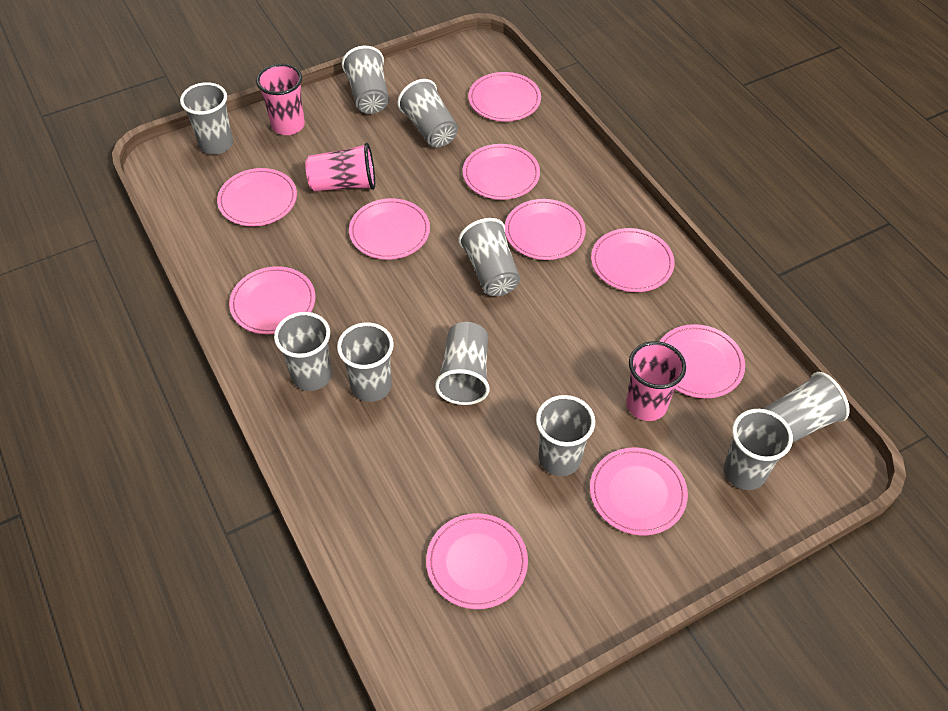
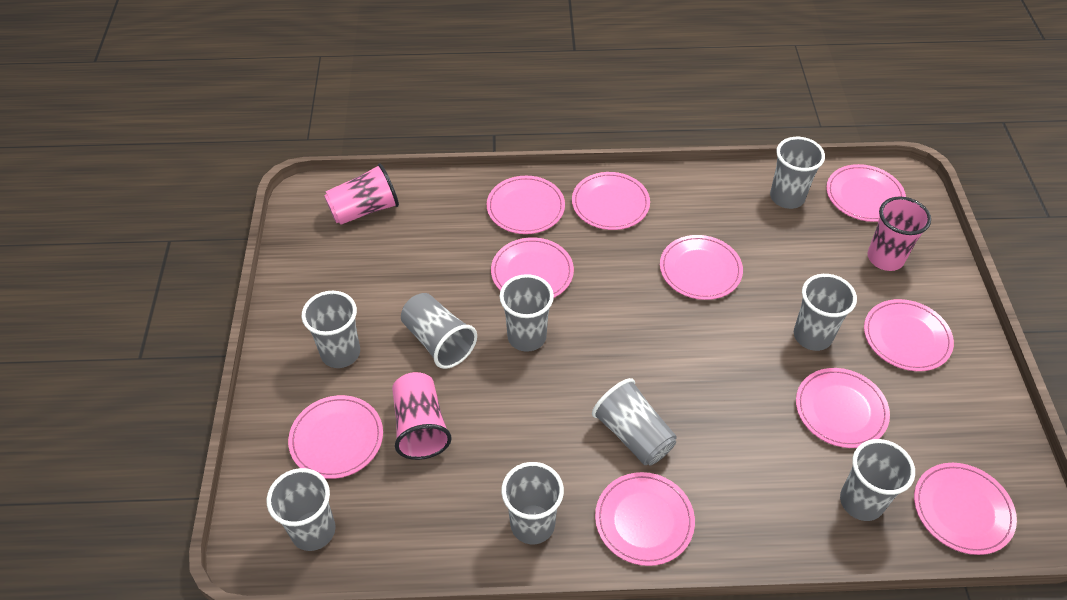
grey cup: 10 -> 9

